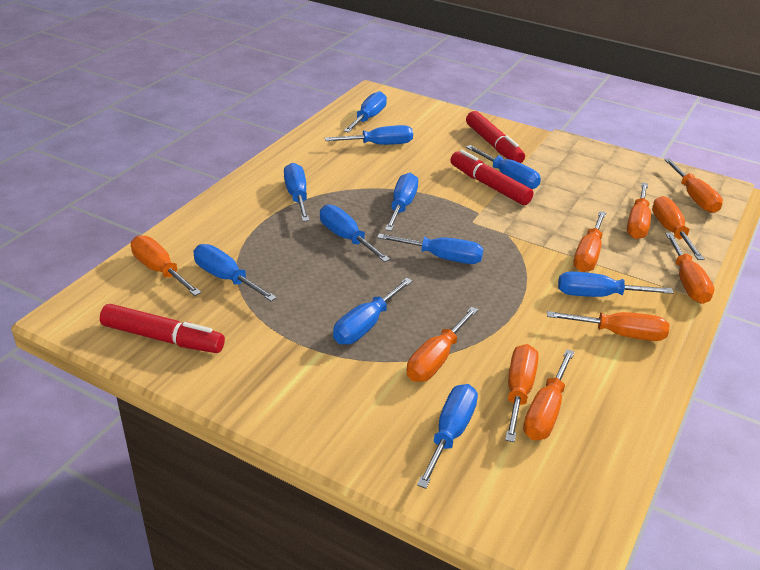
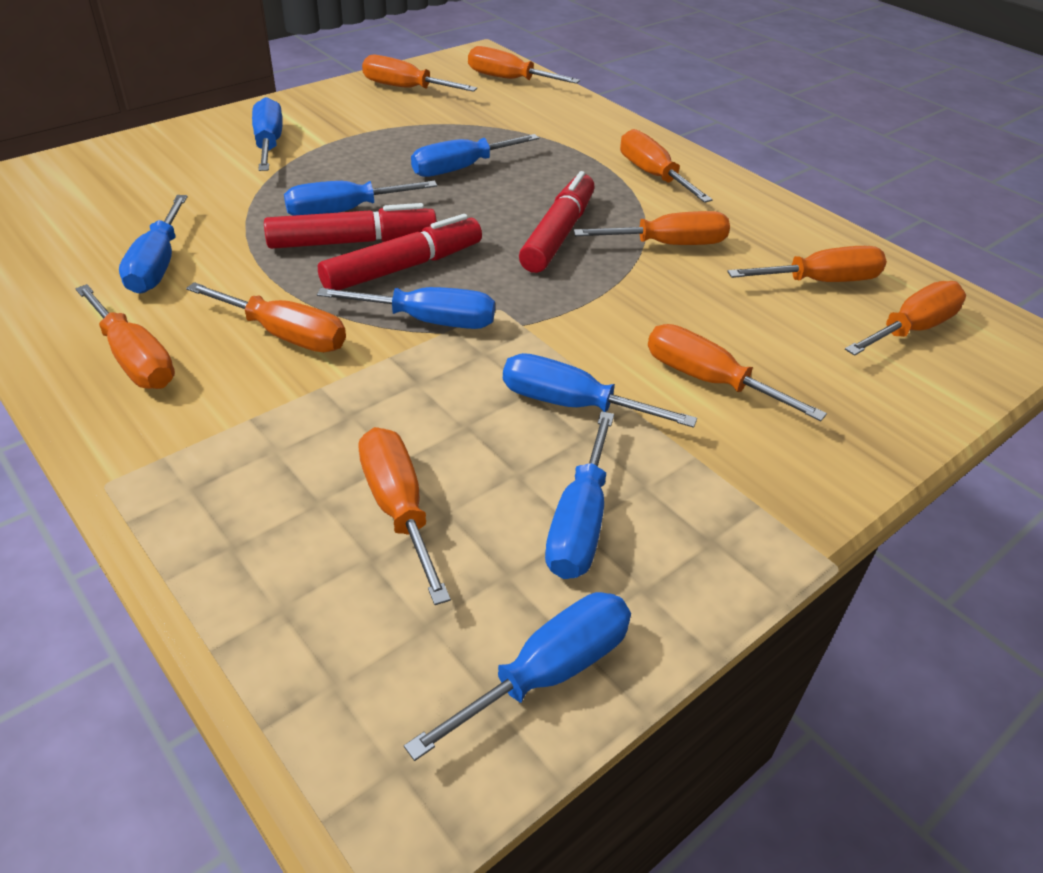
blue screwdriver: 11 -> 8

